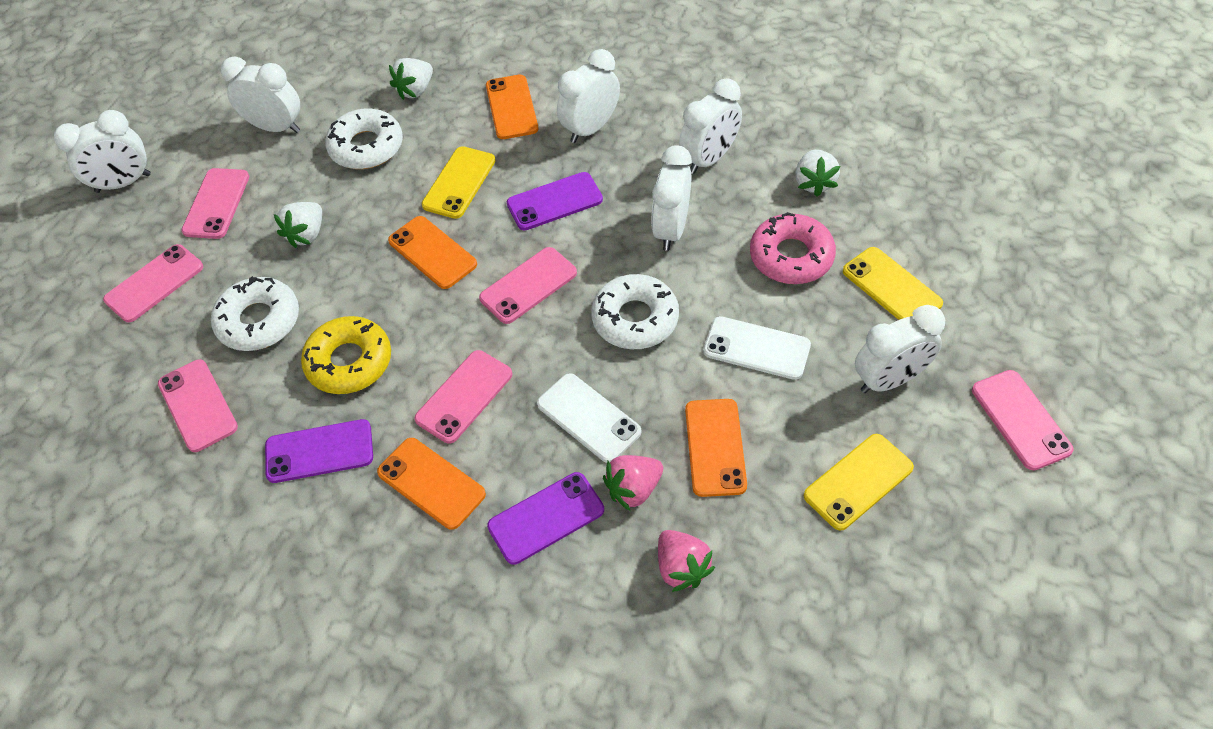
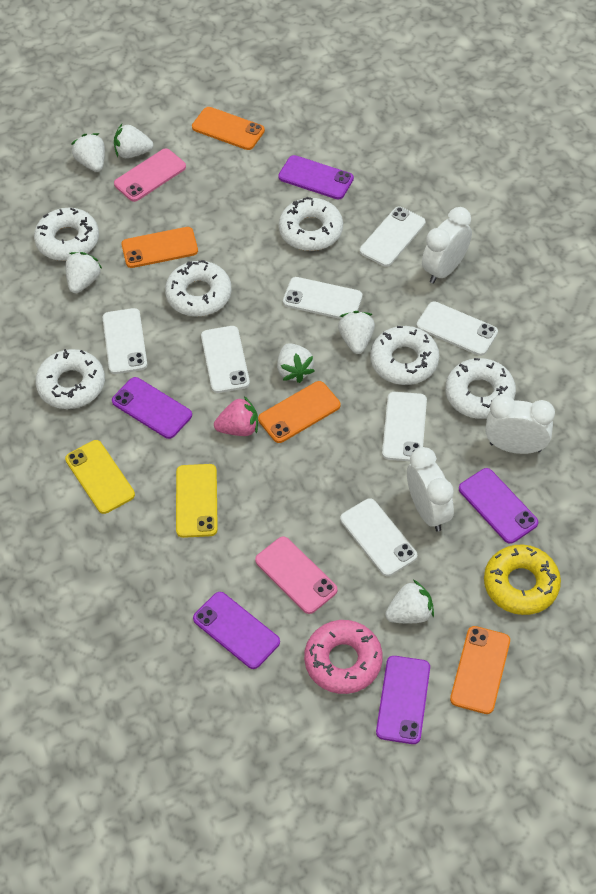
pink phone: 6 -> 2
pink strawberry: 2 -> 1
purple phone: 3 -> 5
white clock: 6 -> 3
white donut: 3 -> 6
white phone: 2 -> 7
white strawberry: 3 -> 6
yellow phone: 3 -> 2

